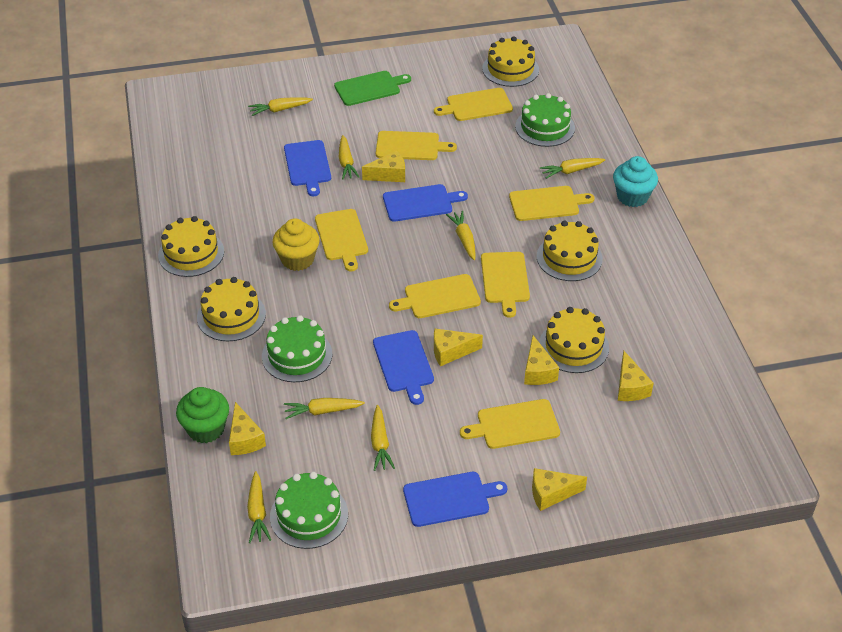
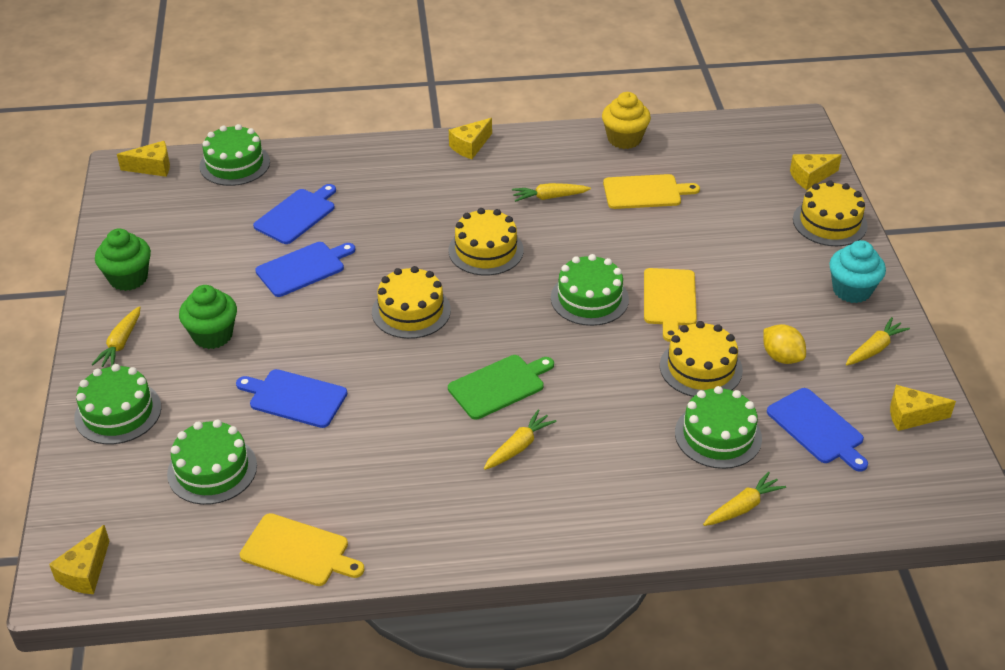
green cake: 3 -> 5
green cupcake: 1 -> 2
yellow cake: 5 -> 4
yellow carrot: 7 -> 5
yellow cheese: 6 -> 5
yellow cutting board: 7 -> 3
yellow lemon: 0 -> 1

